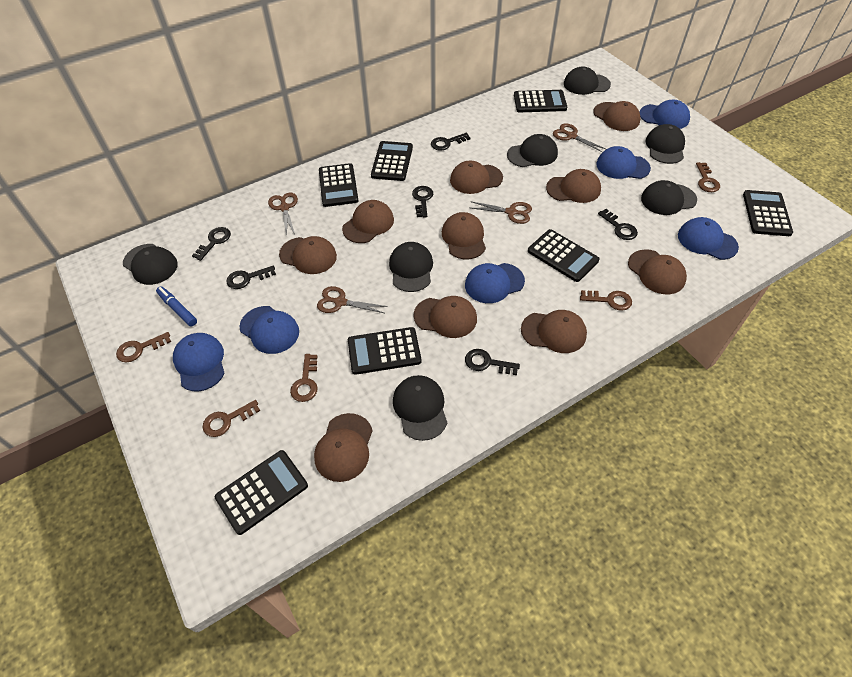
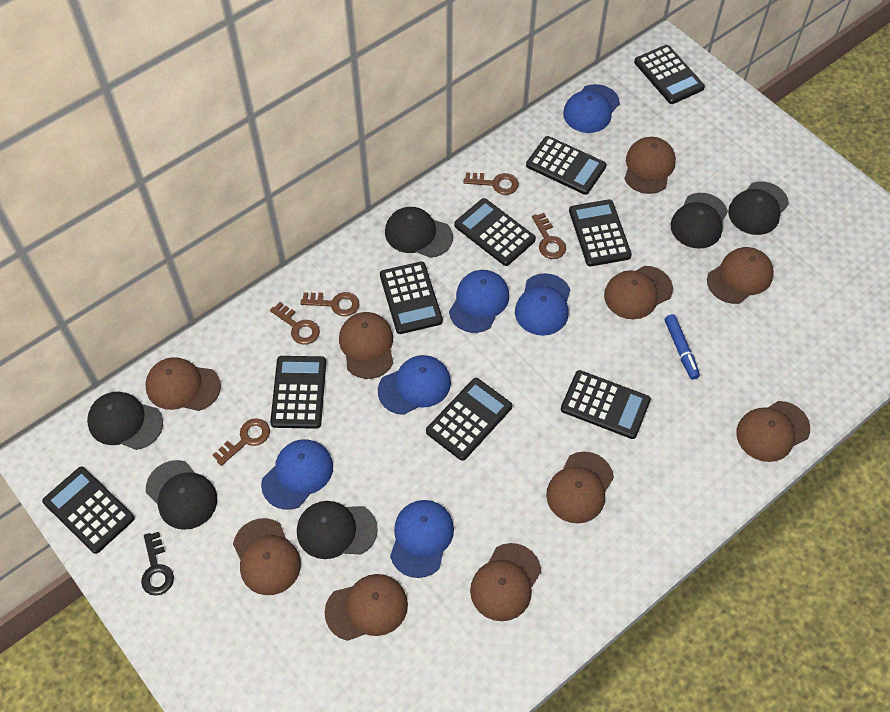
black calculator: 7 -> 9
black cap: 7 -> 6
black key: 6 -> 1
brown scissors: 4 -> 0

